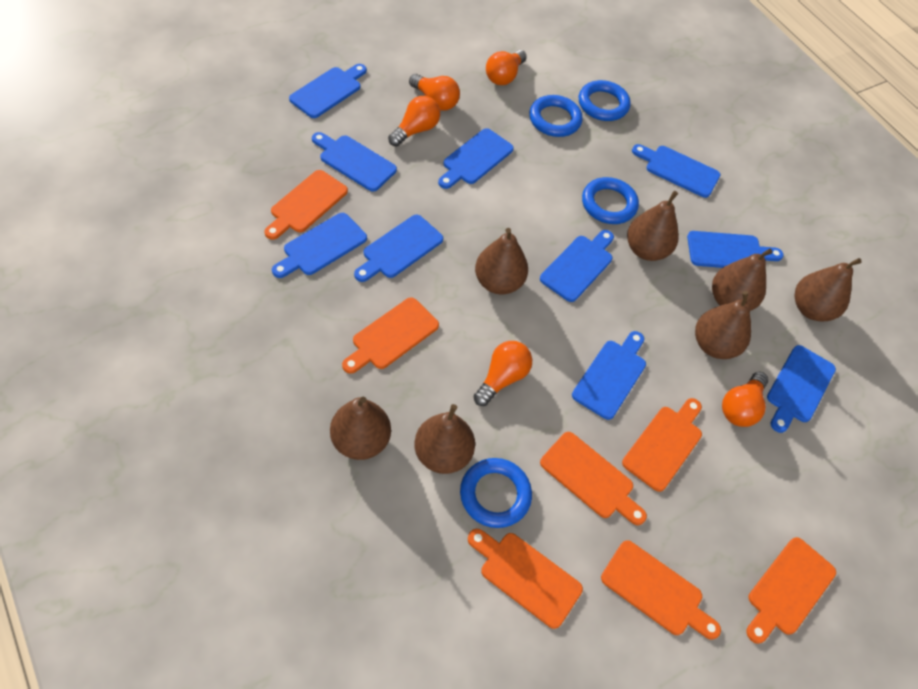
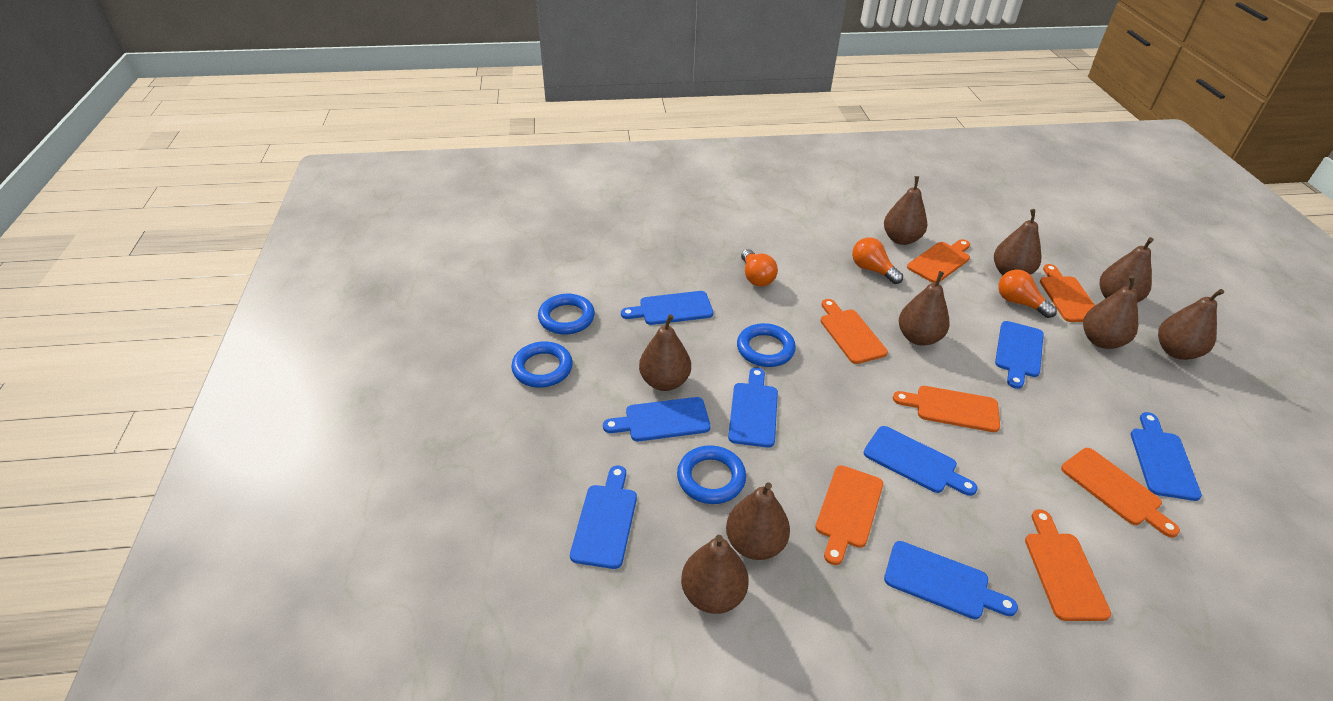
blue cutting board: 10 -> 8
brown pear: 7 -> 9
orange light bulb: 5 -> 3

